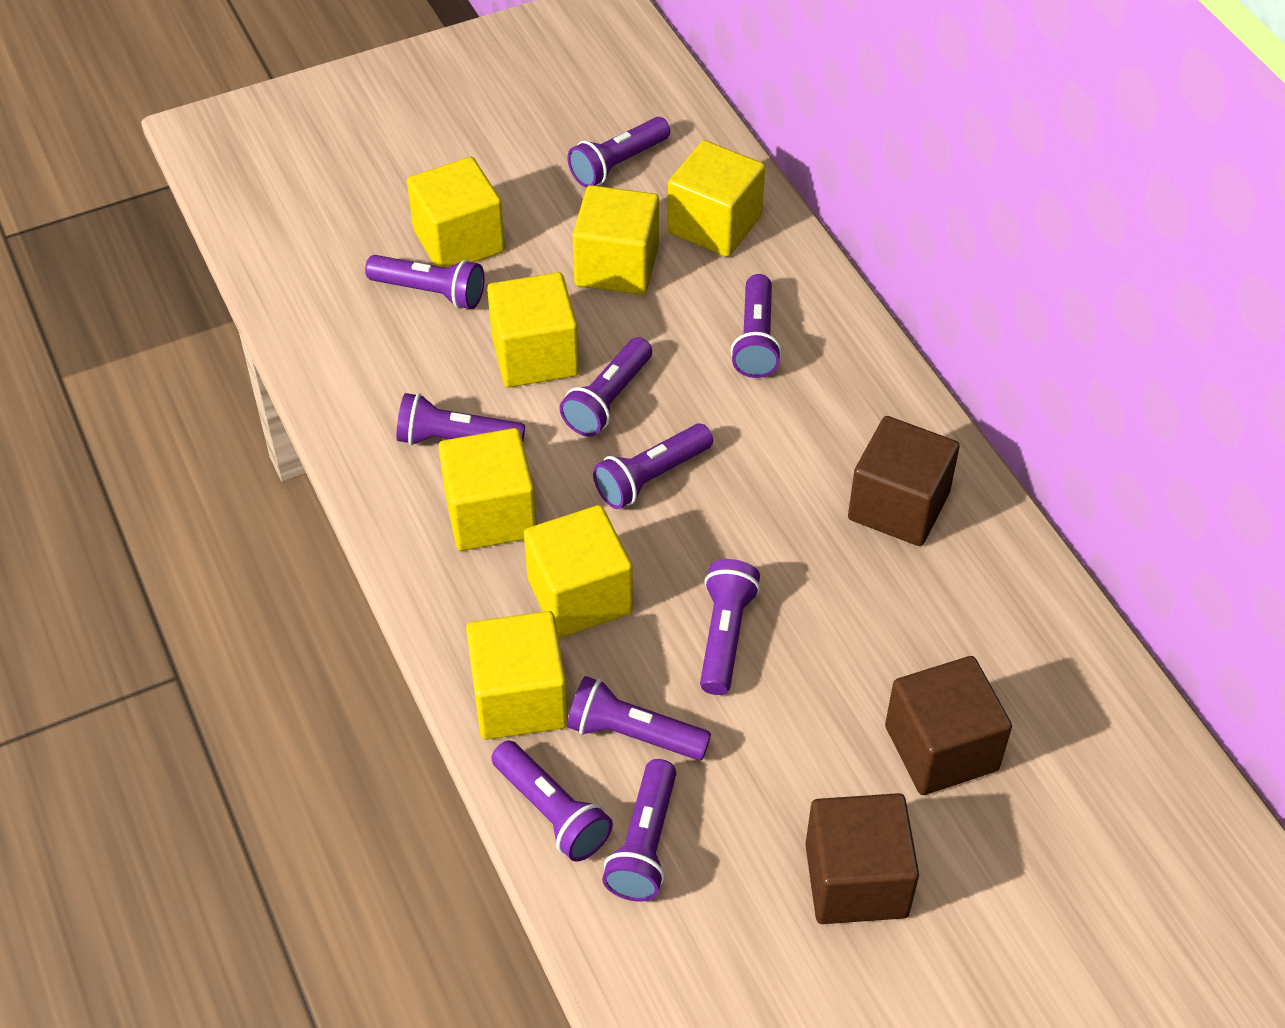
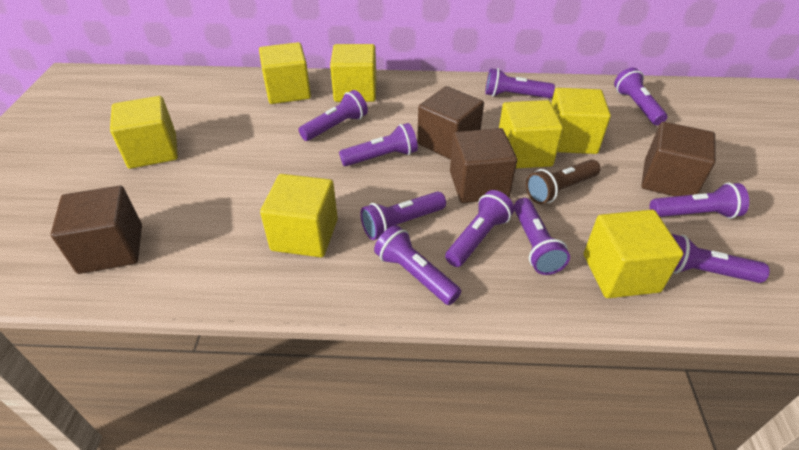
brown cube: 3 -> 4
brown flashlight: 0 -> 1

